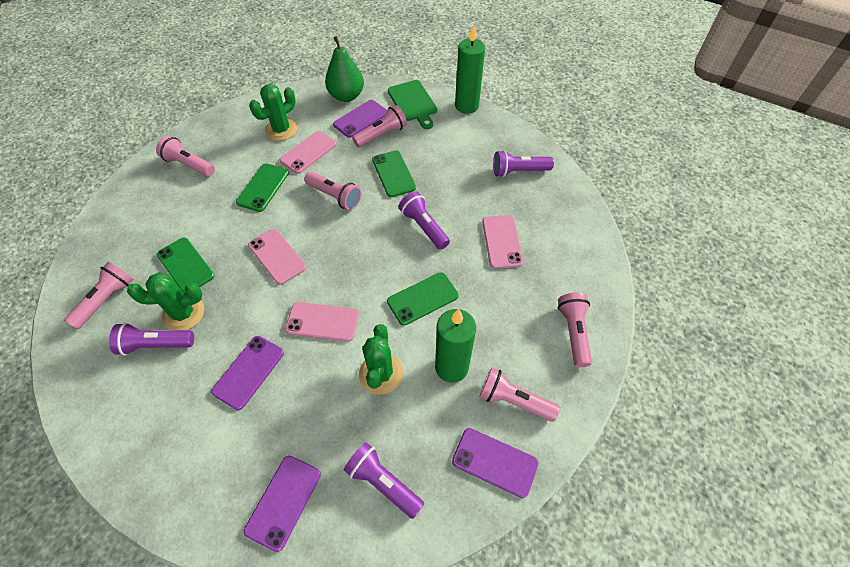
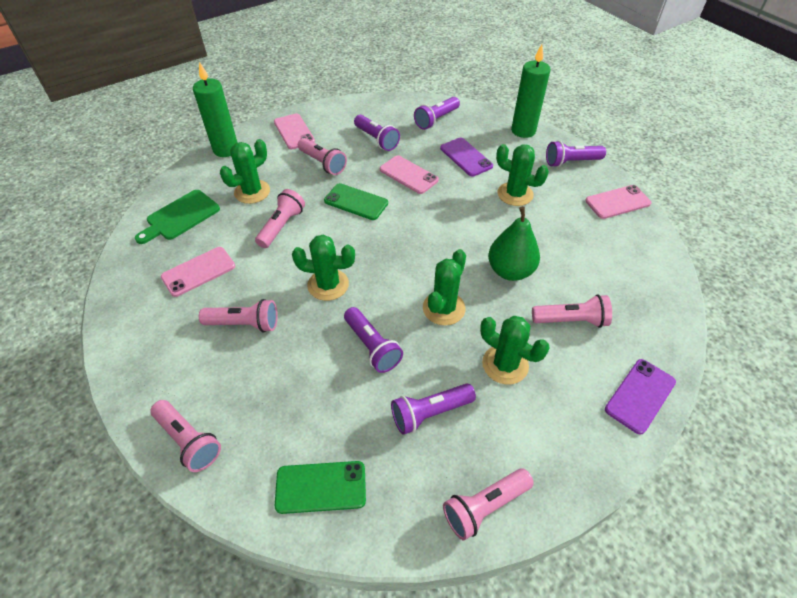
green cactus: 3 -> 5
green phone: 4 -> 2
purple flashlight: 4 -> 5
purple phone: 4 -> 2

